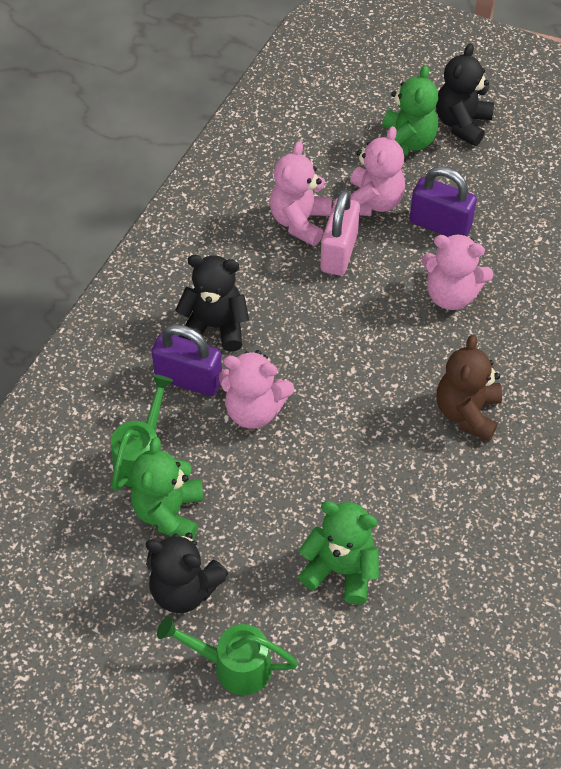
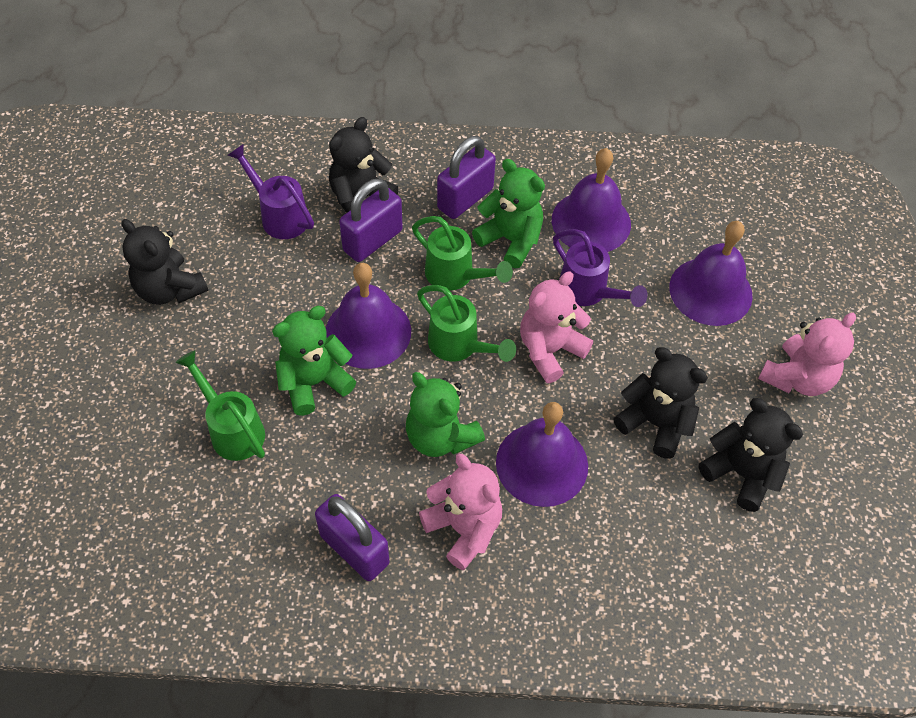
black teddy bear: 3 -> 4
brown teddy bear: 1 -> 0
green watering can: 2 -> 3
pink padlock: 1 -> 0
pink teddy bear: 4 -> 3
purple bell: 0 -> 4
purple padlock: 2 -> 3
purple watering can: 0 -> 2

